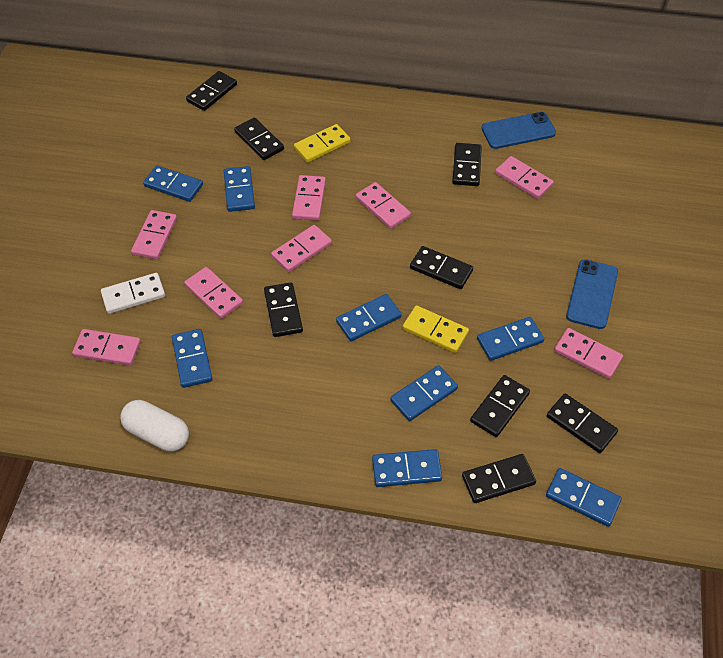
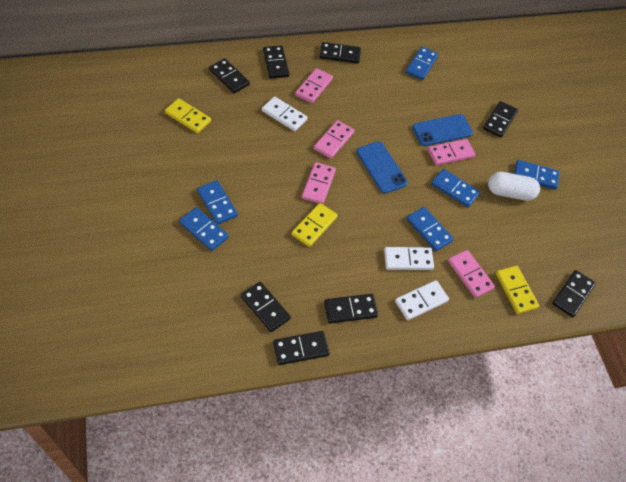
blue domino: 8 -> 6
pink domino: 8 -> 5
white domino: 1 -> 3
yellow domino: 2 -> 3

